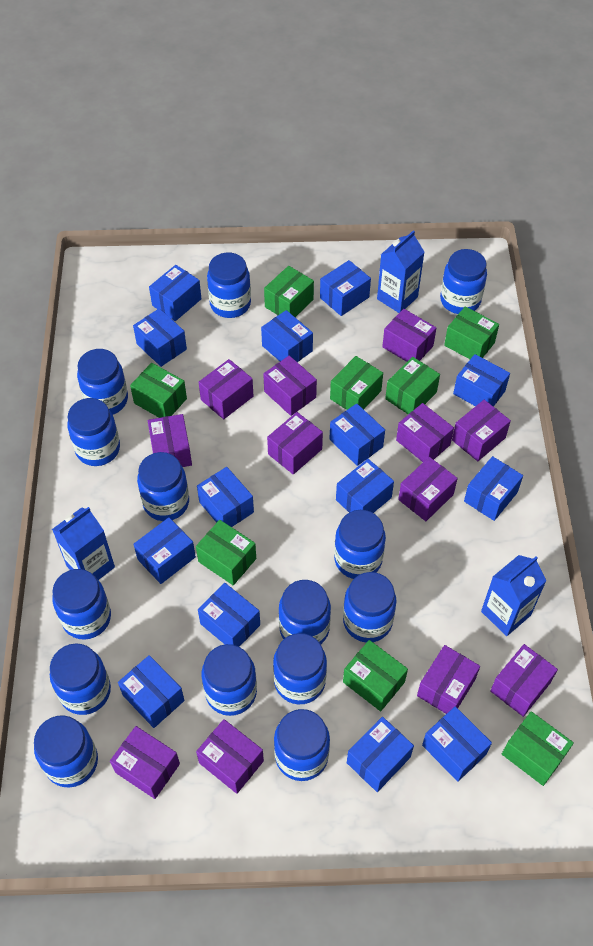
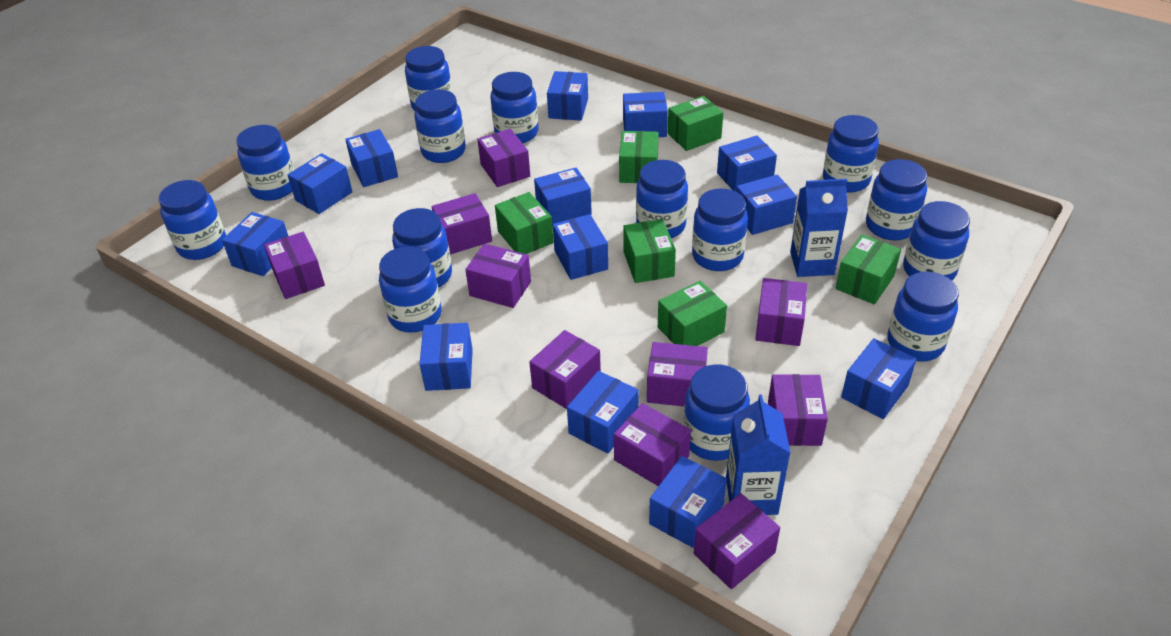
blue box: 14 -> 13
blue carton: 3 -> 2
green box: 8 -> 6
purple box: 12 -> 10

